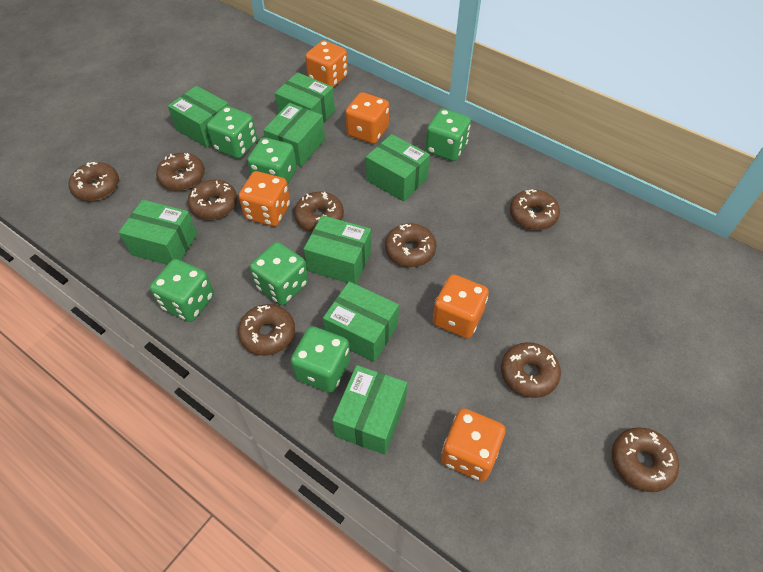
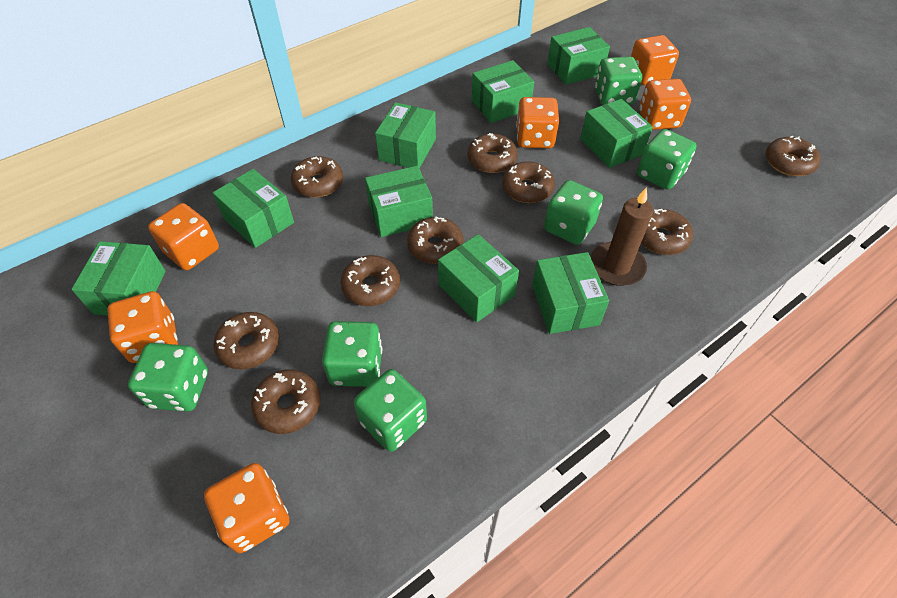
brown candle: 0 -> 1
green box: 8 -> 9
orange dice: 5 -> 6

